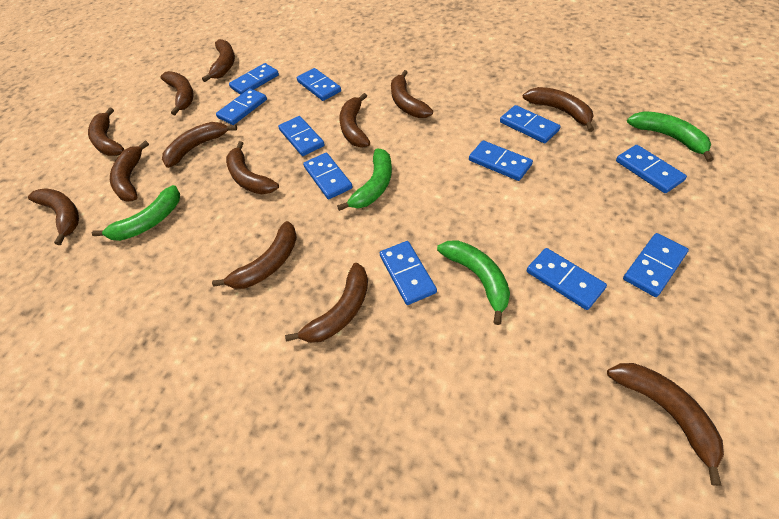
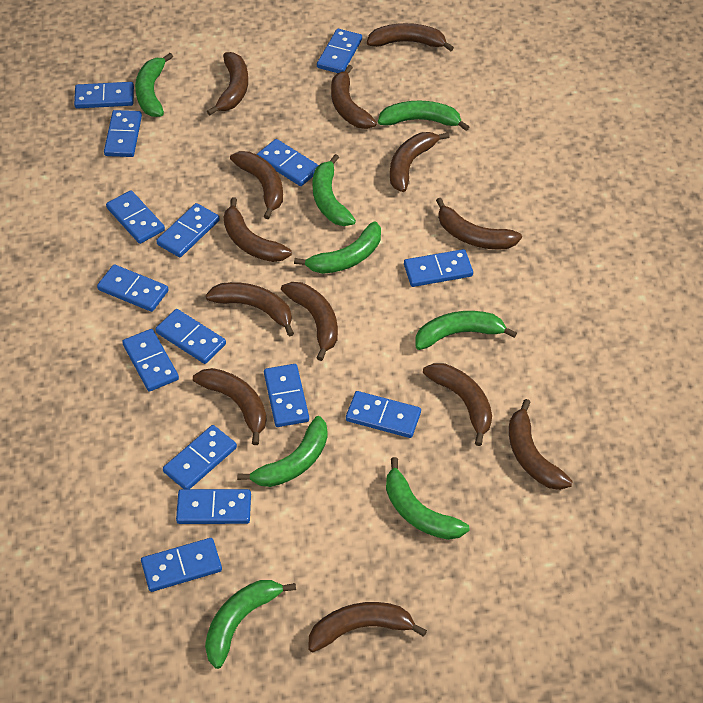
blue domino: 11 -> 15
green banana: 4 -> 8

